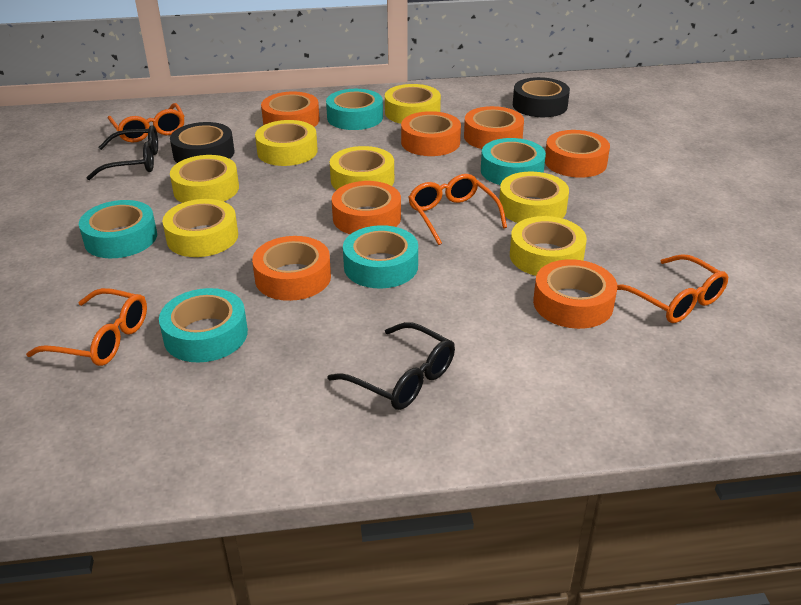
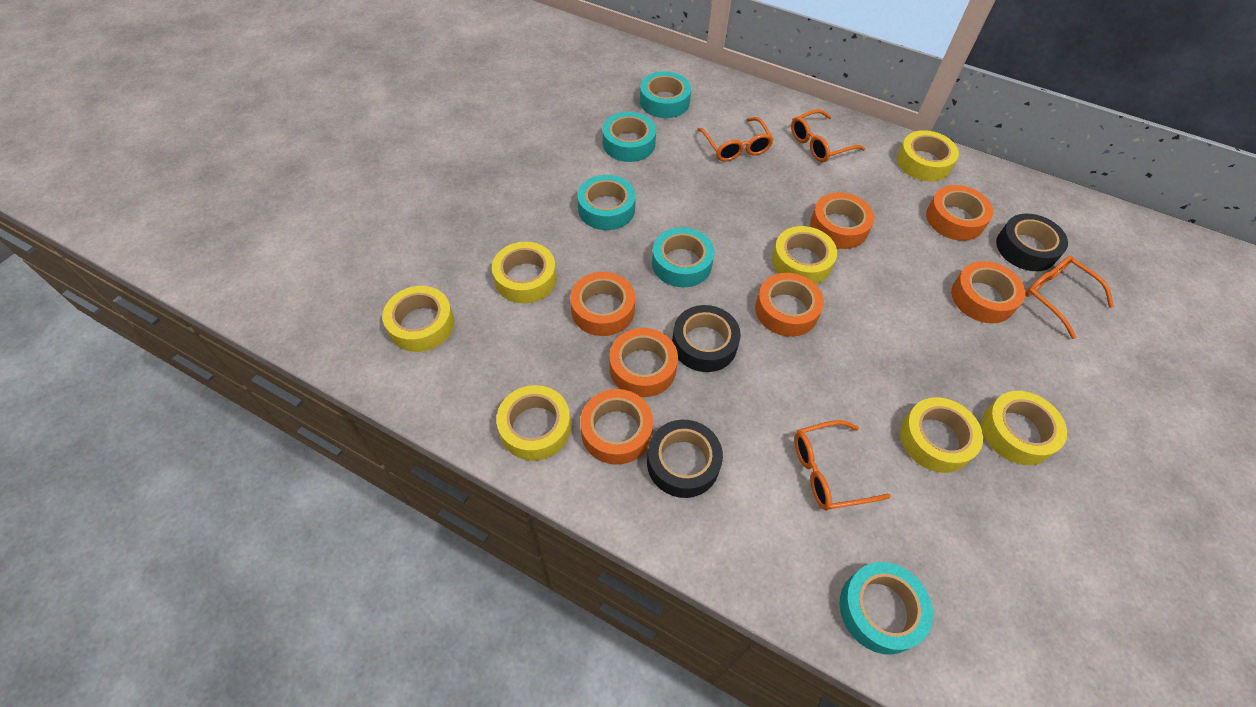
black glasses: 2 -> 0
black tape: 2 -> 3

